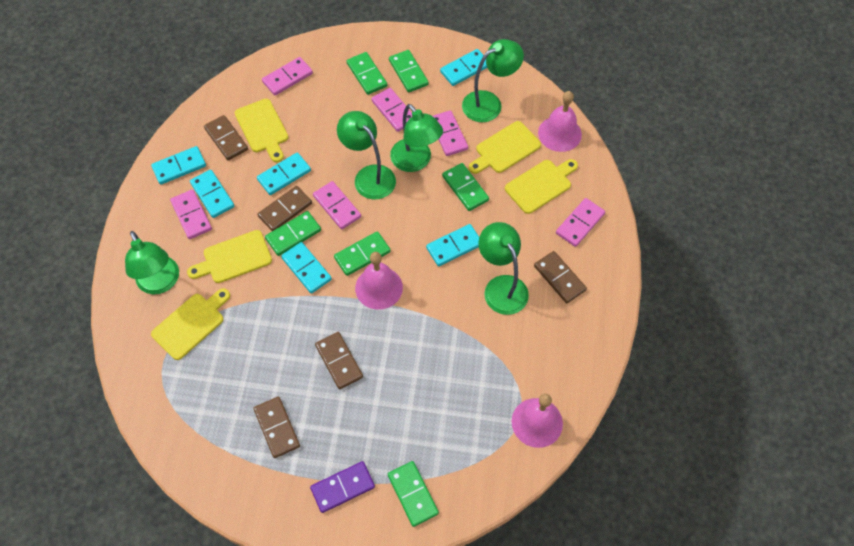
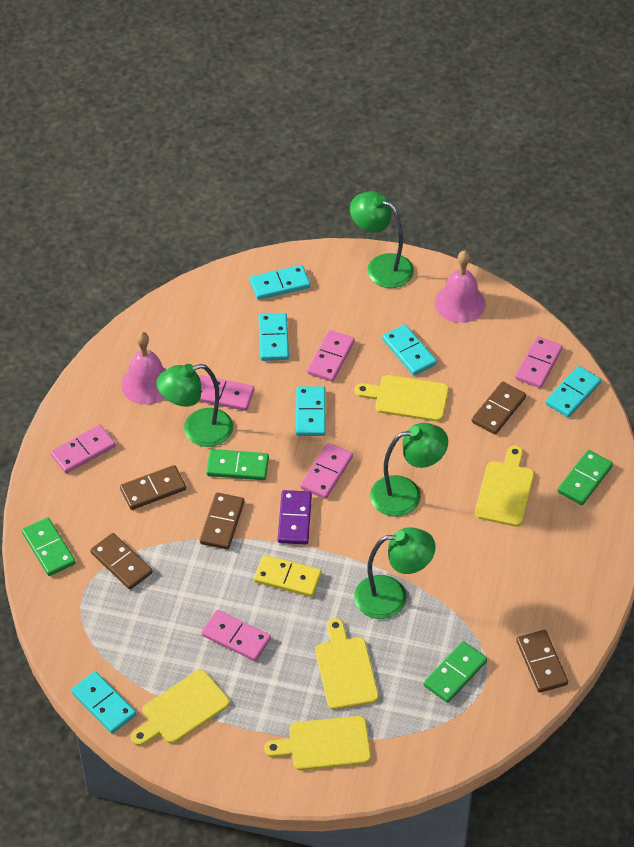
green domino: 6 -> 4
green lamp: 5 -> 4
pink bell: 3 -> 2
yellow domino: 0 -> 1

